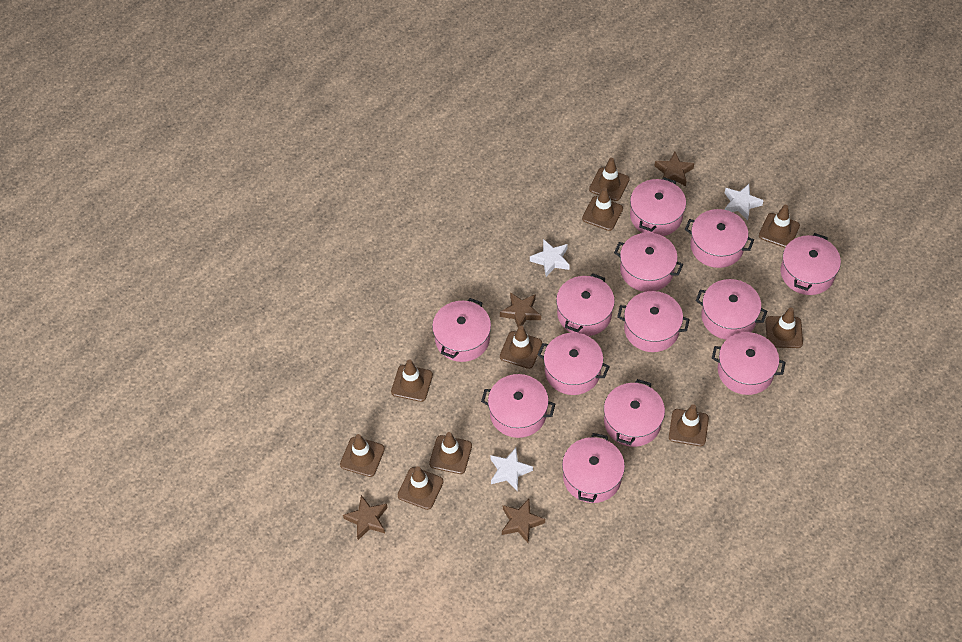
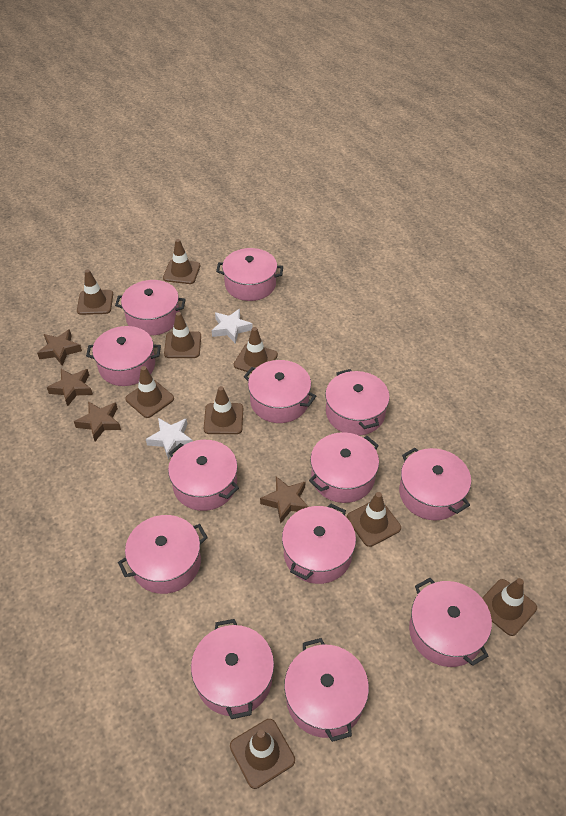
brown traffic cone: 10 -> 9
white star: 3 -> 2

